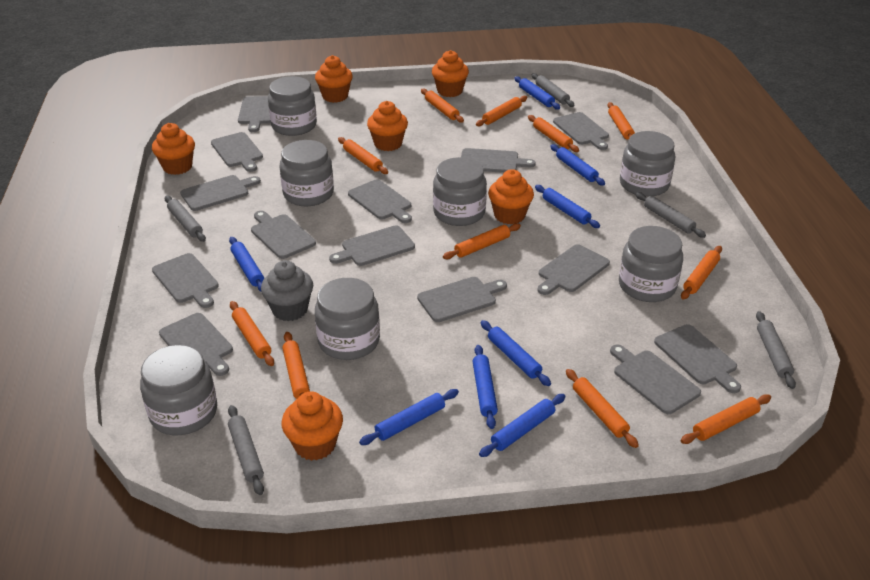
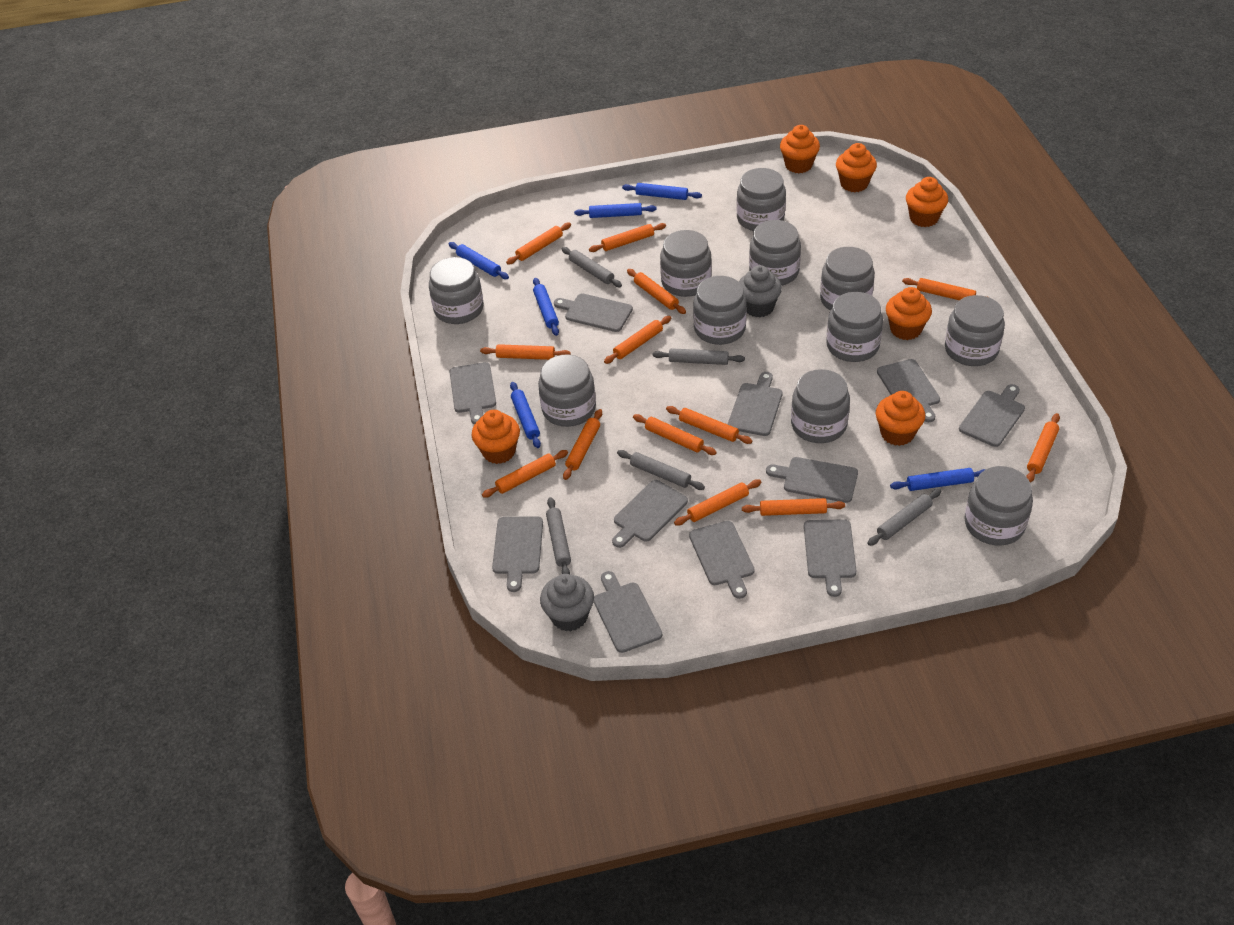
blue rolling pin: 8 -> 6
grey cupcake: 1 -> 2
grey cutting board: 14 -> 11
grey jar: 7 -> 11
orange rolling pin: 11 -> 13

